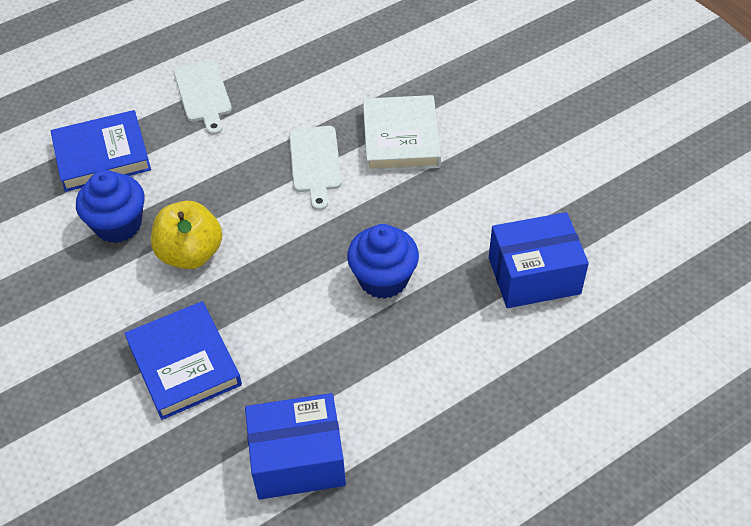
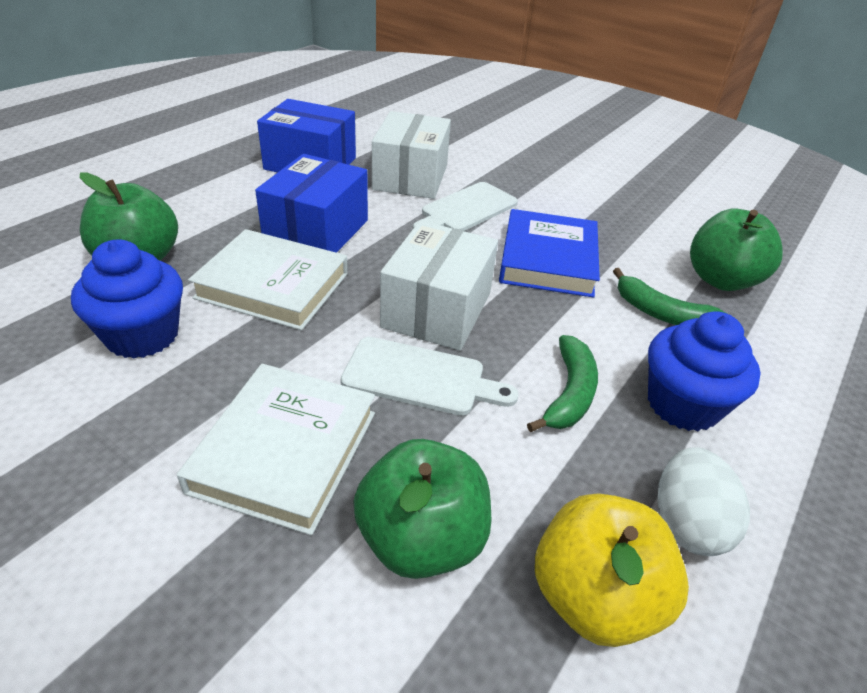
blue book: 2 -> 1
green apple: 0 -> 3
green banana: 0 -> 2
white book: 1 -> 2
white box: 0 -> 2
white egg: 0 -> 1

